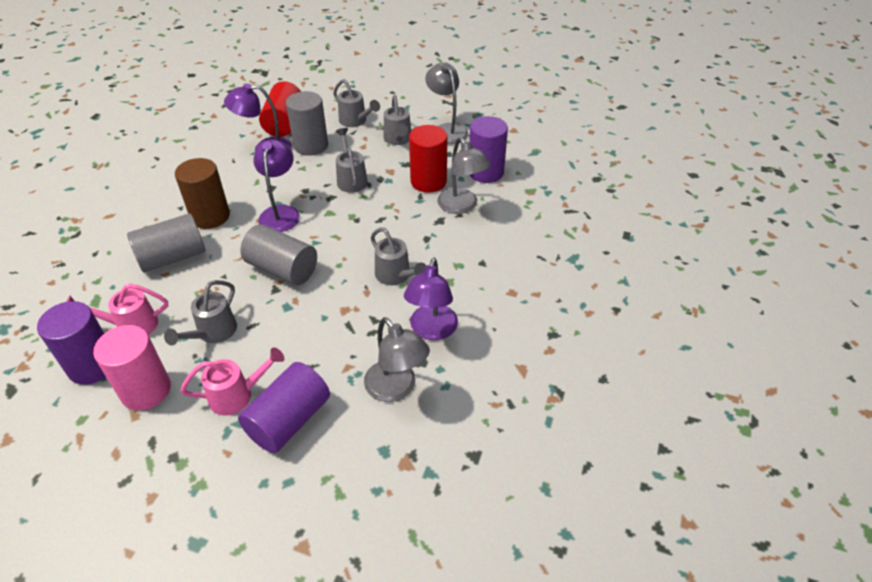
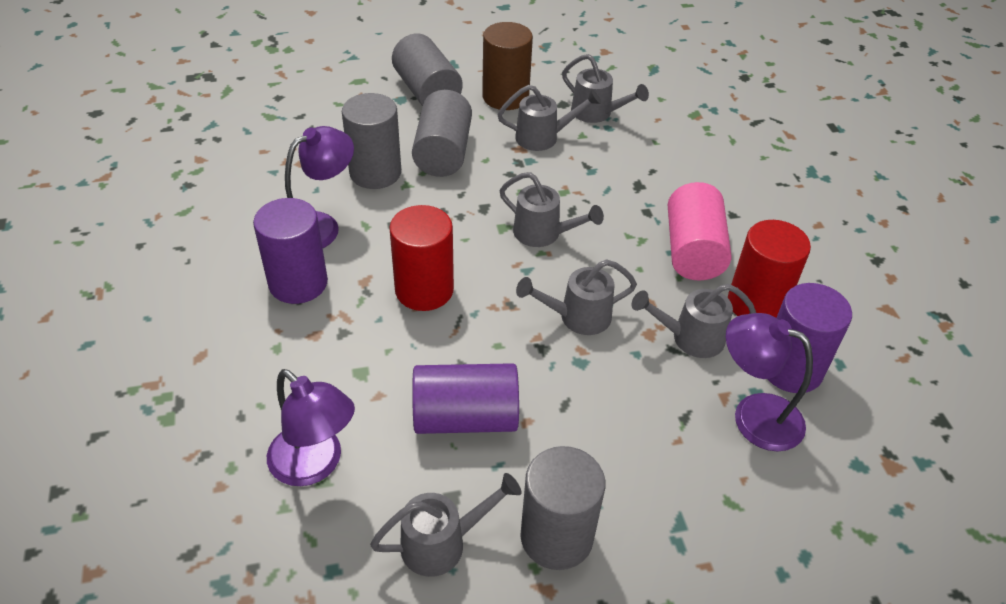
grey cylinder: 3 -> 4
grey lamp: 3 -> 0
grey watering can: 5 -> 6
pink watering can: 2 -> 0

